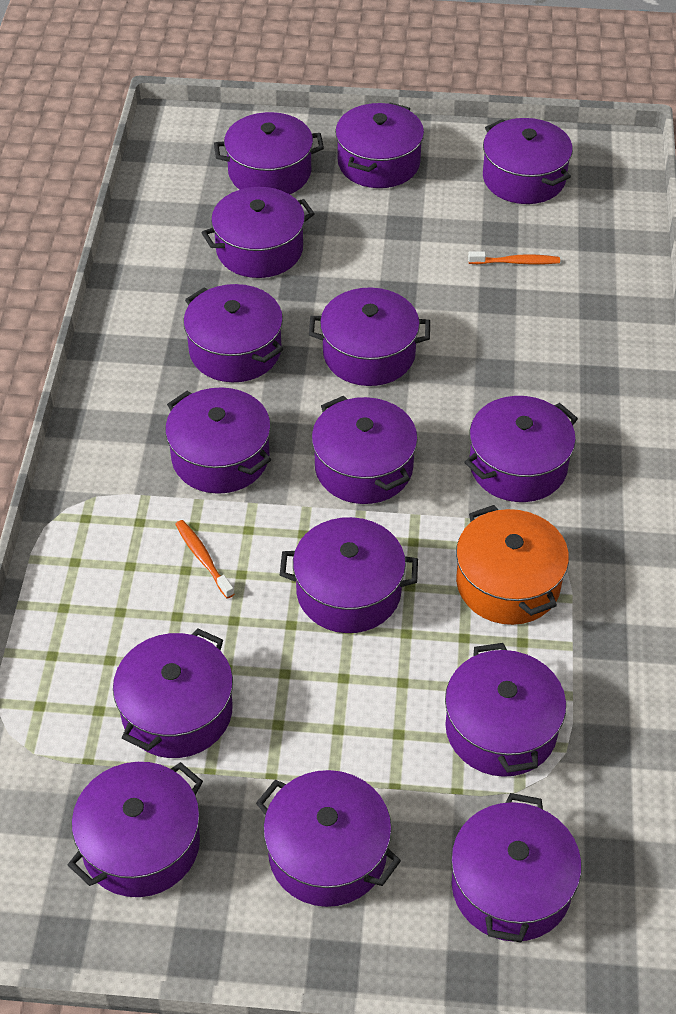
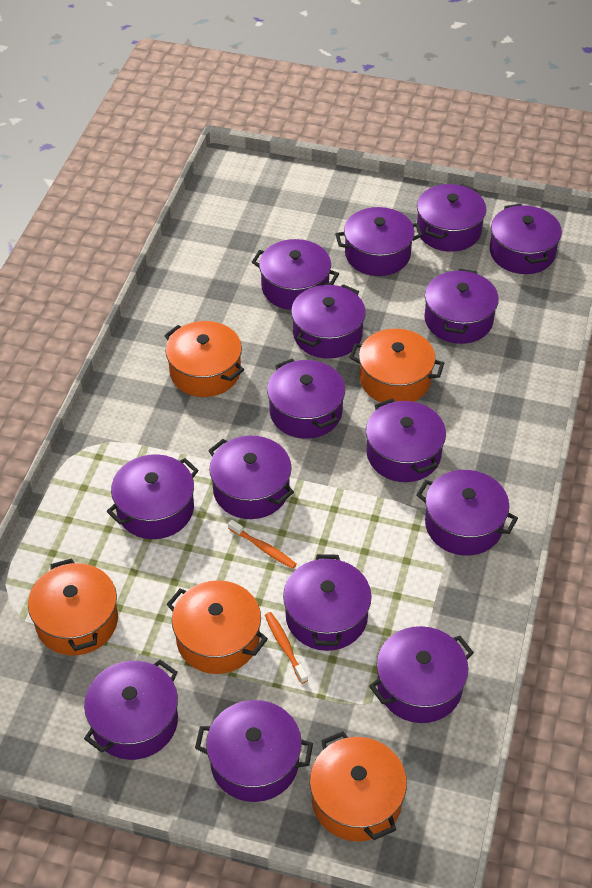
orange pot: 1 -> 5

